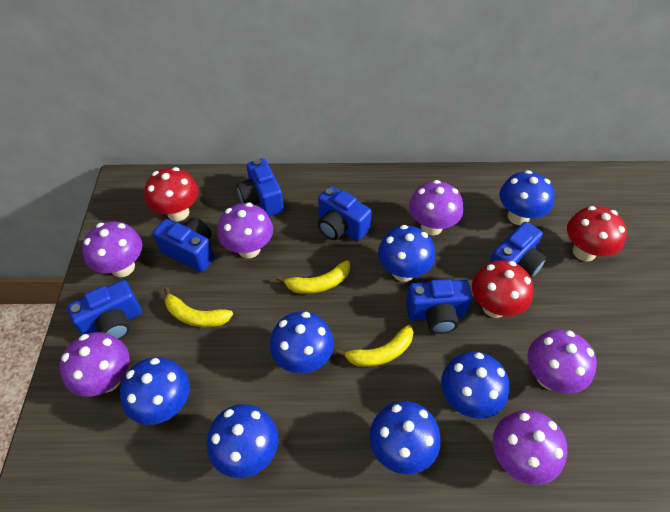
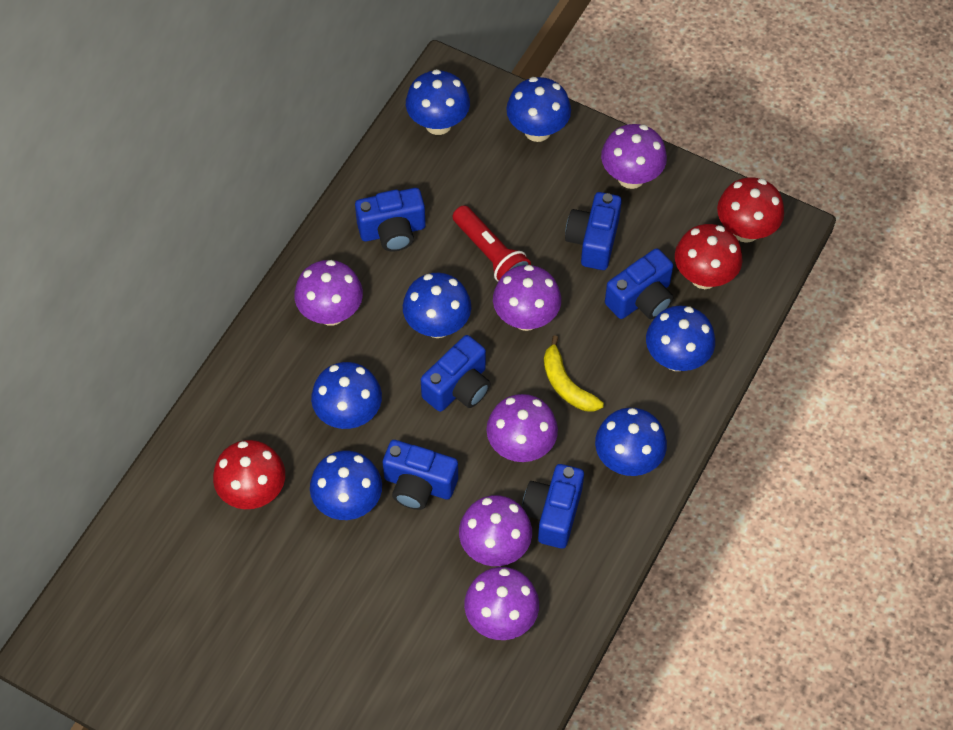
red flashlight: 0 -> 1
yellow banana: 3 -> 1

